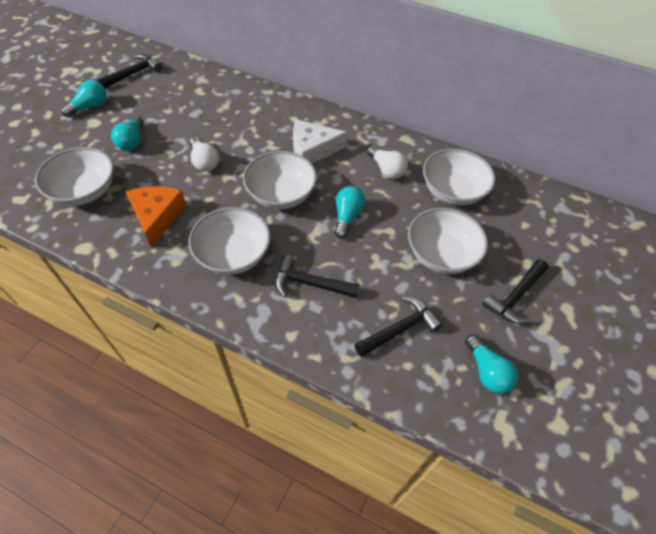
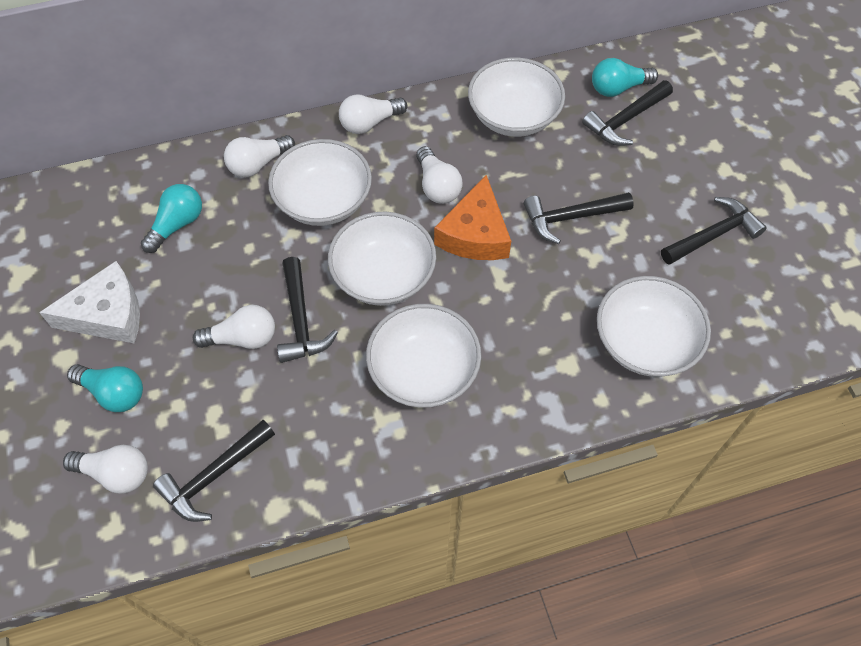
black hammer: 4 -> 5
turquoise light bulb: 4 -> 3
white light bulb: 2 -> 5

